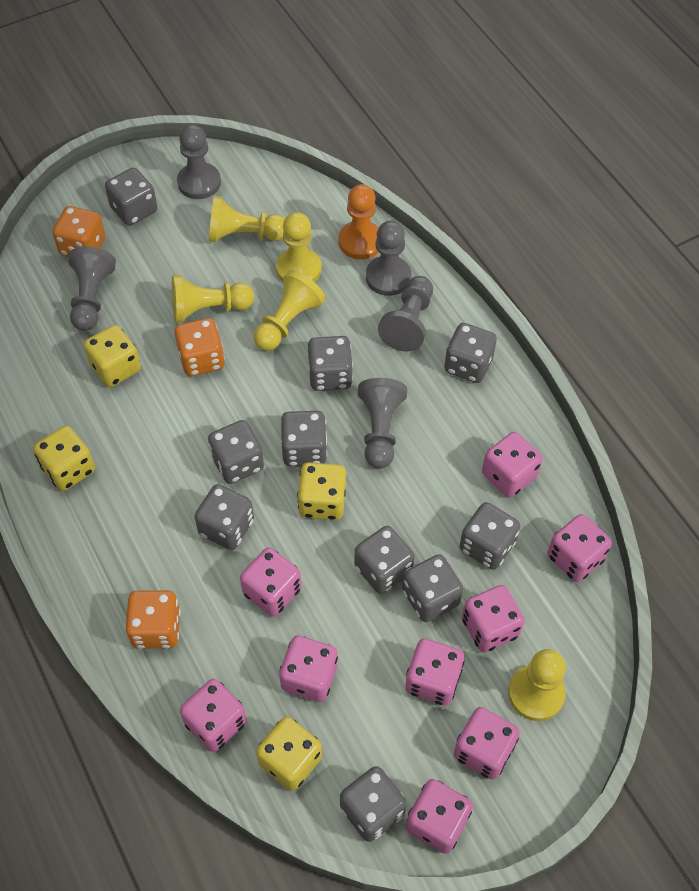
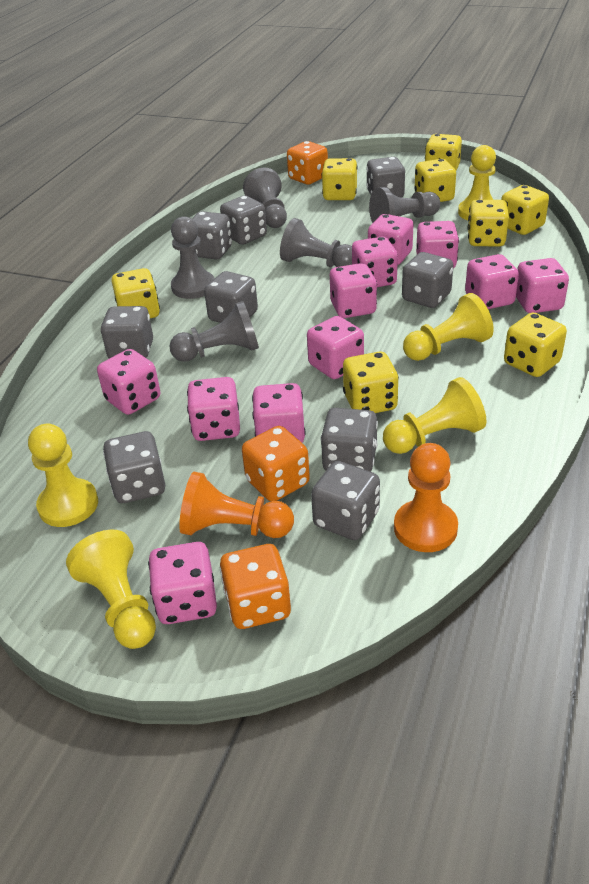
grey dice: 10 -> 9
orange pawn: 1 -> 2
pink dice: 9 -> 11
yellow dice: 4 -> 8

